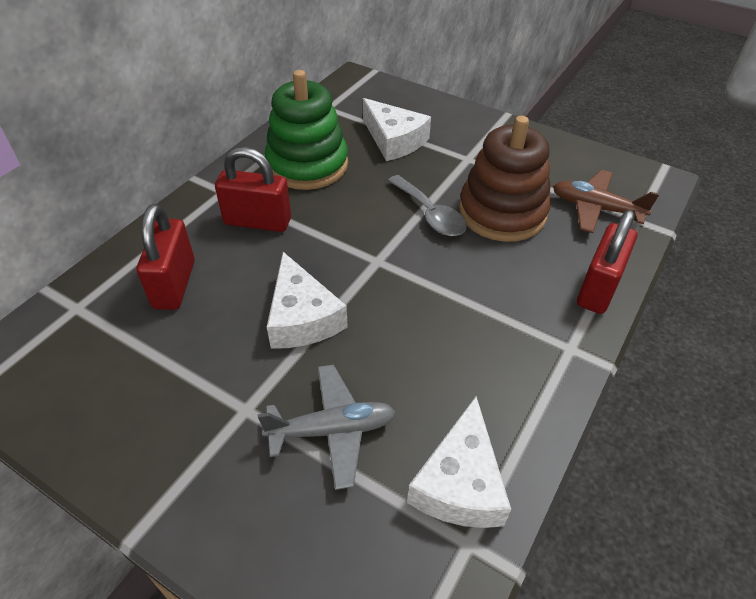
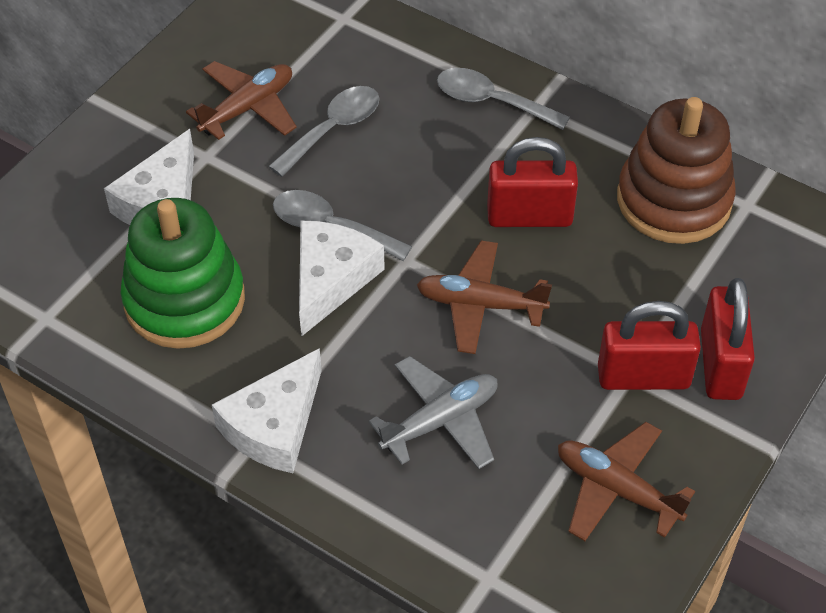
brown plane: 1 -> 3
grey spoon: 1 -> 3

